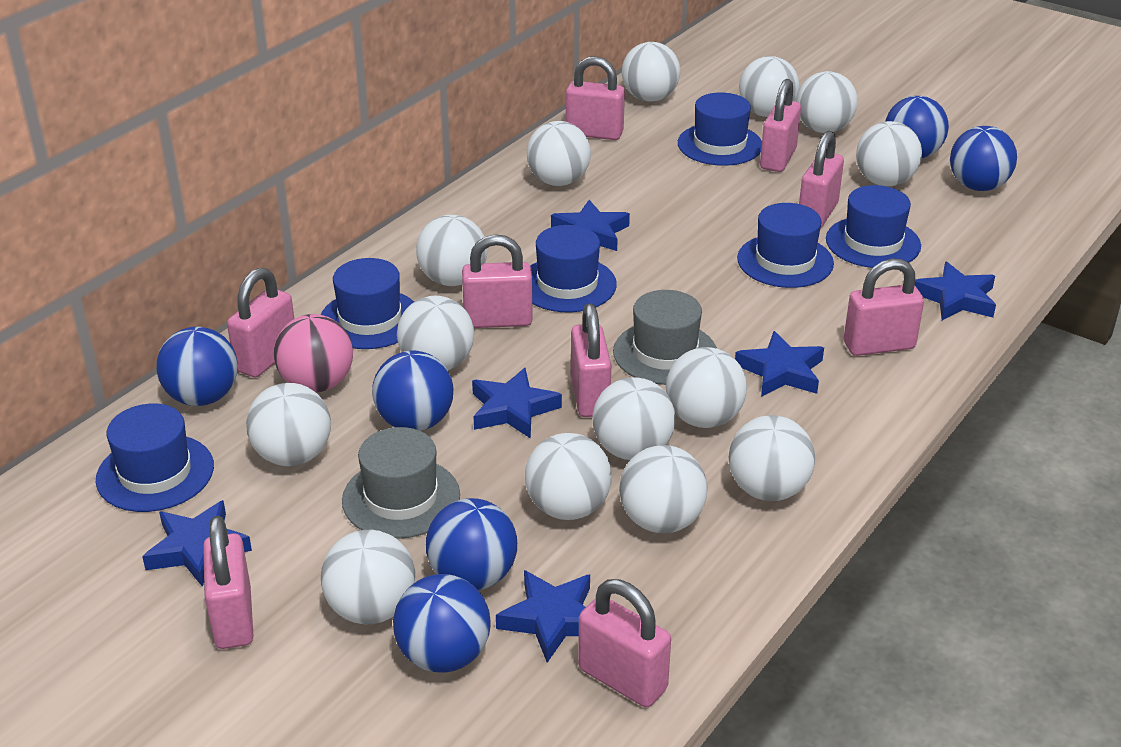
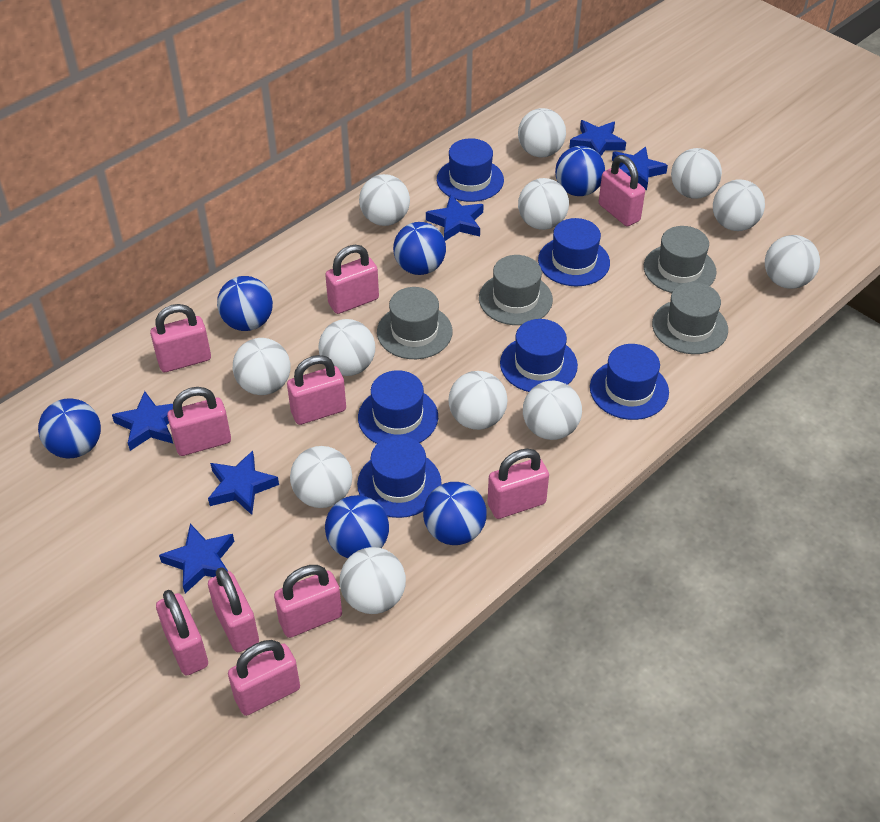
grey hat: 2 -> 4
pink ball: 1 -> 0
pink padlock: 9 -> 10
white ball: 14 -> 12

